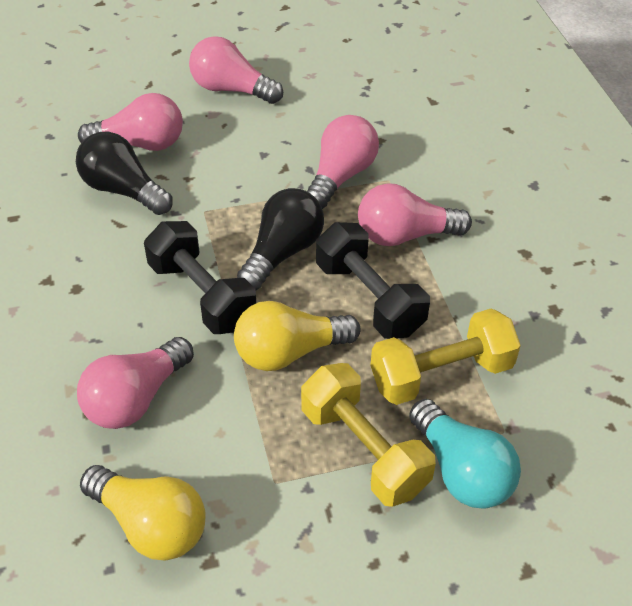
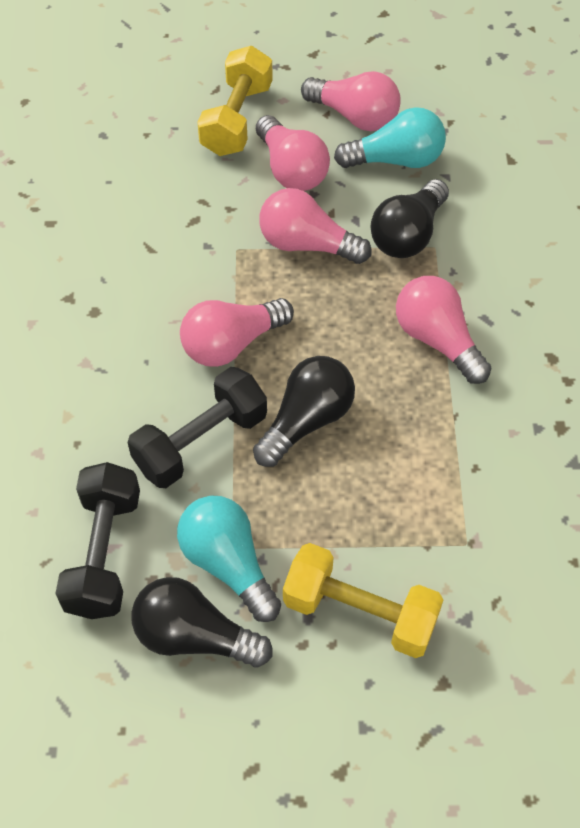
black light bulb: 2 -> 3
turquoise light bulb: 1 -> 2
yellow light bulb: 2 -> 0

